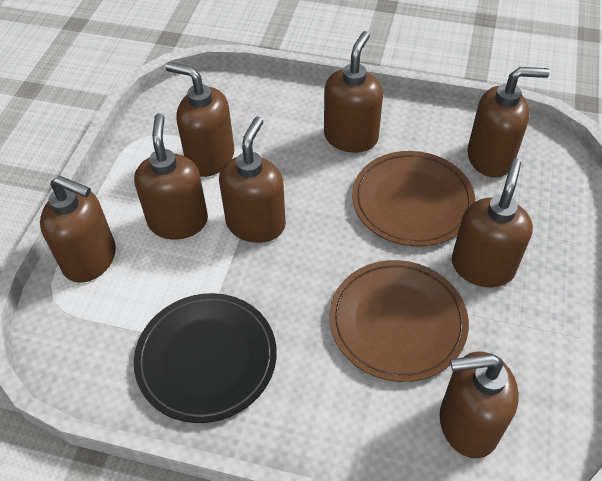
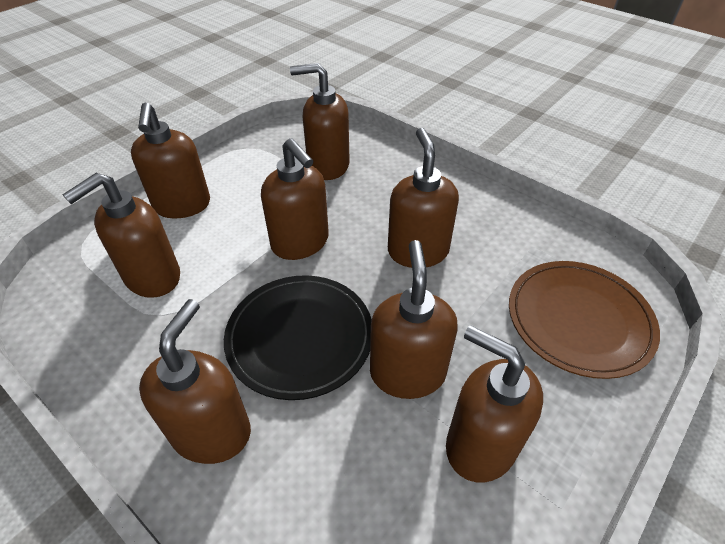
brown plate: 2 -> 1

